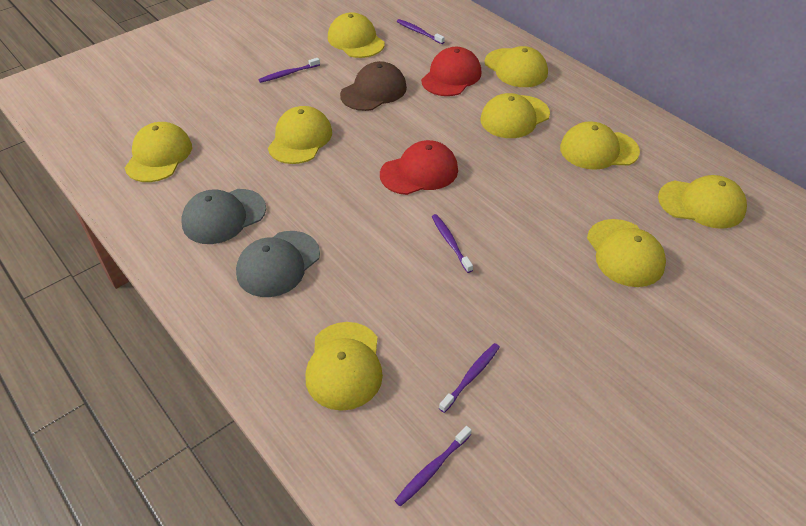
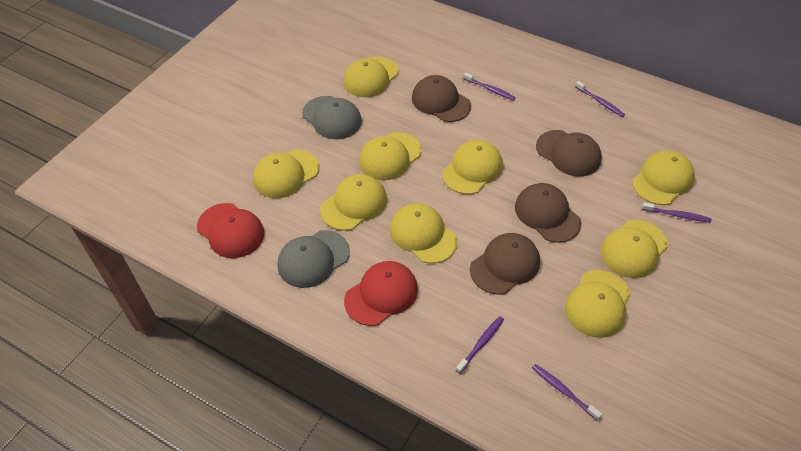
brown cap: 1 -> 4

